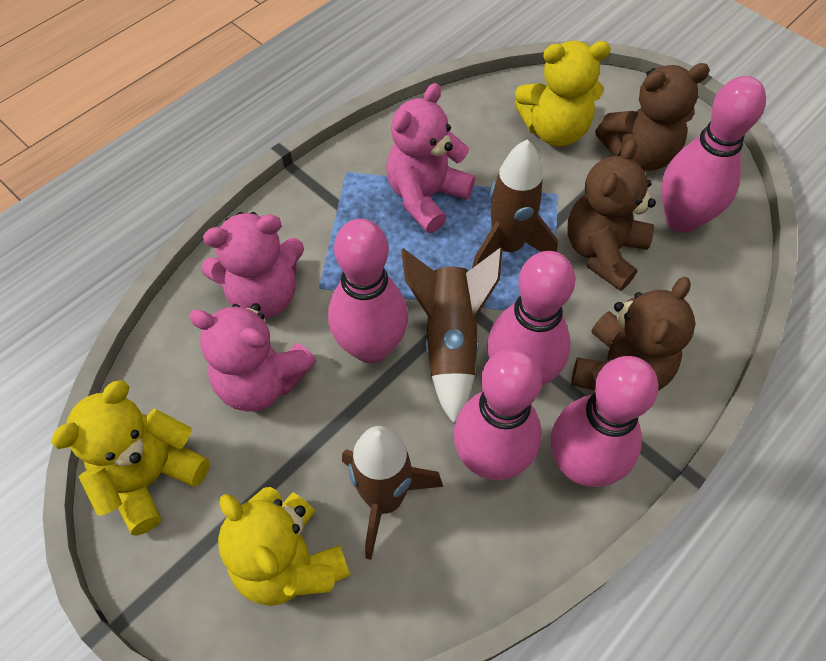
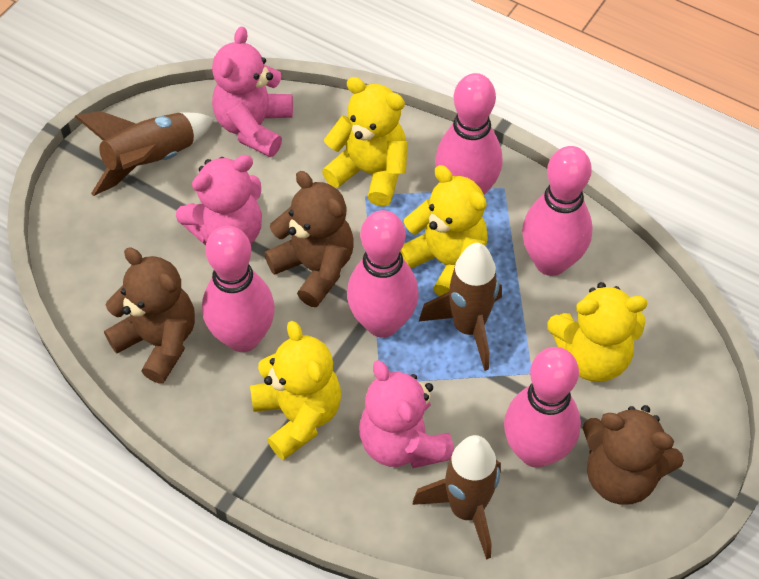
yellow teddy bear: 3 -> 4

